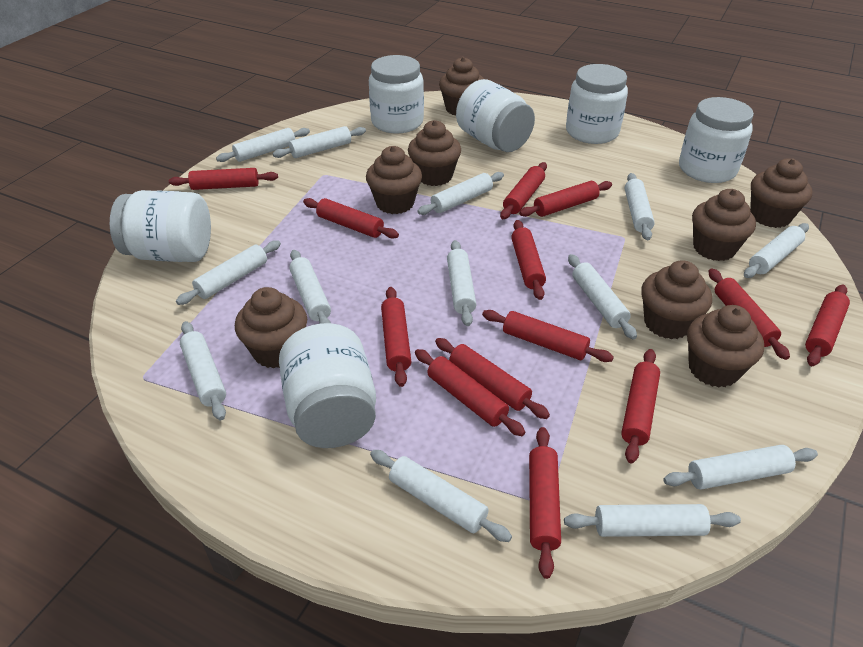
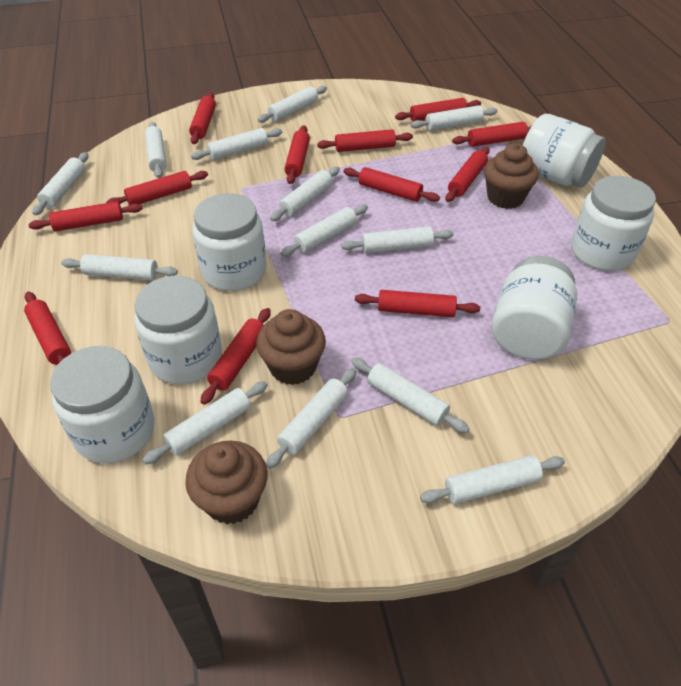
brown cupcake: 8 -> 3
red rolling pin: 13 -> 12

